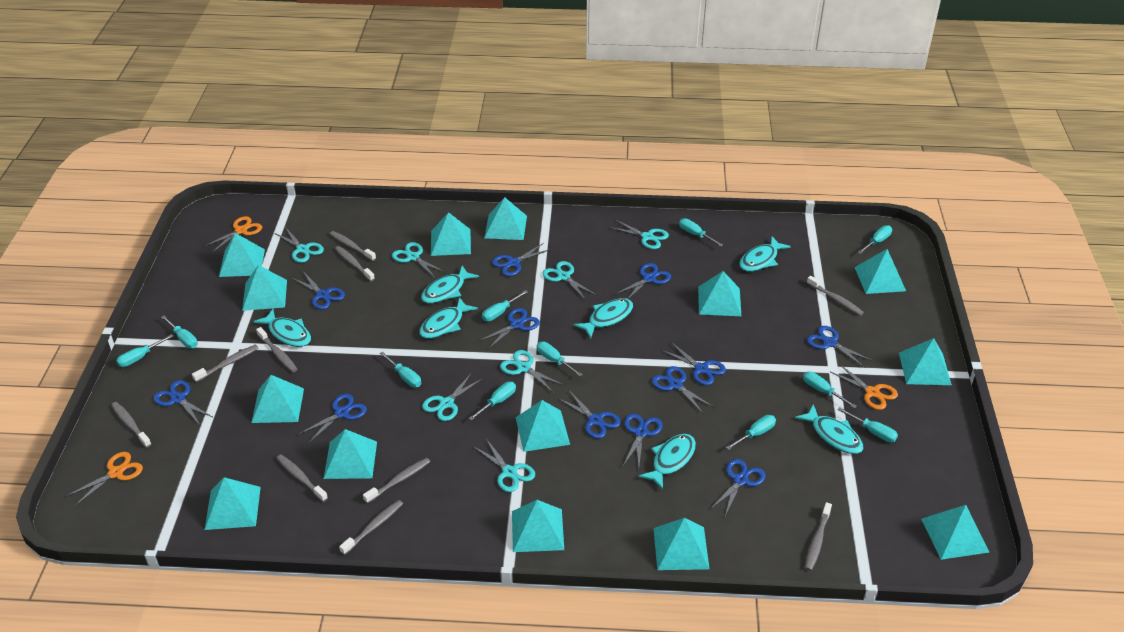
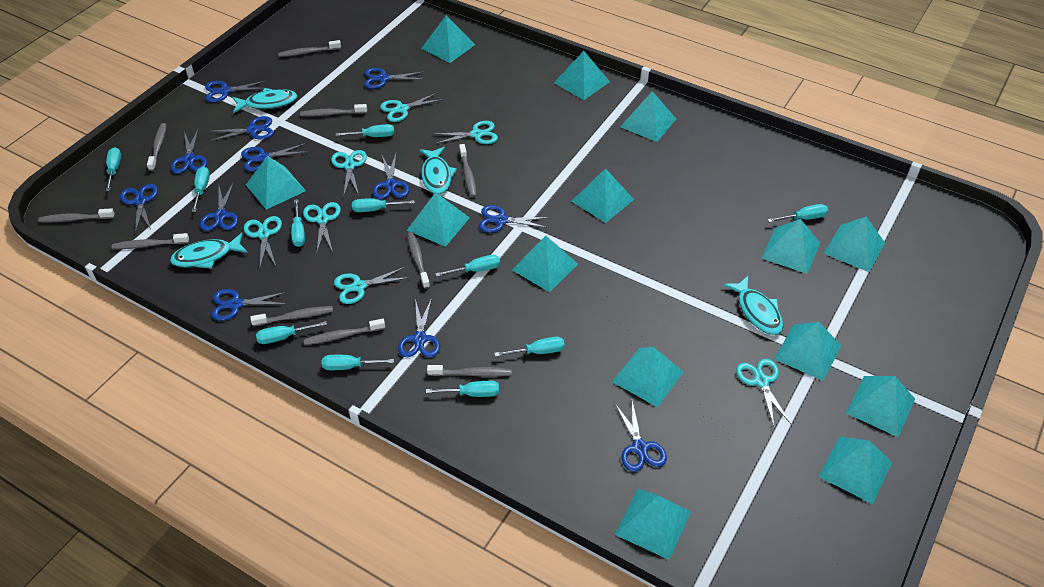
orange scissors: 3 -> 0
turquoise fish: 7 -> 4

